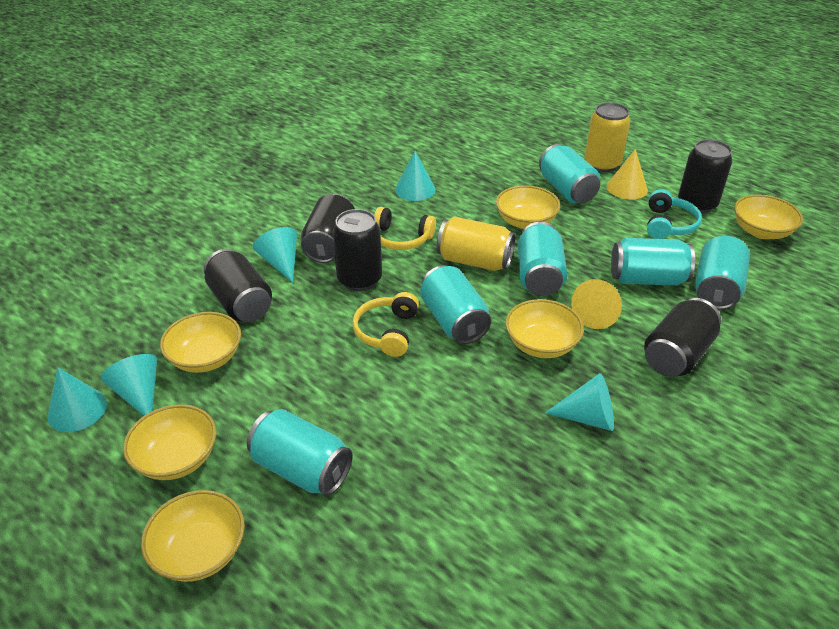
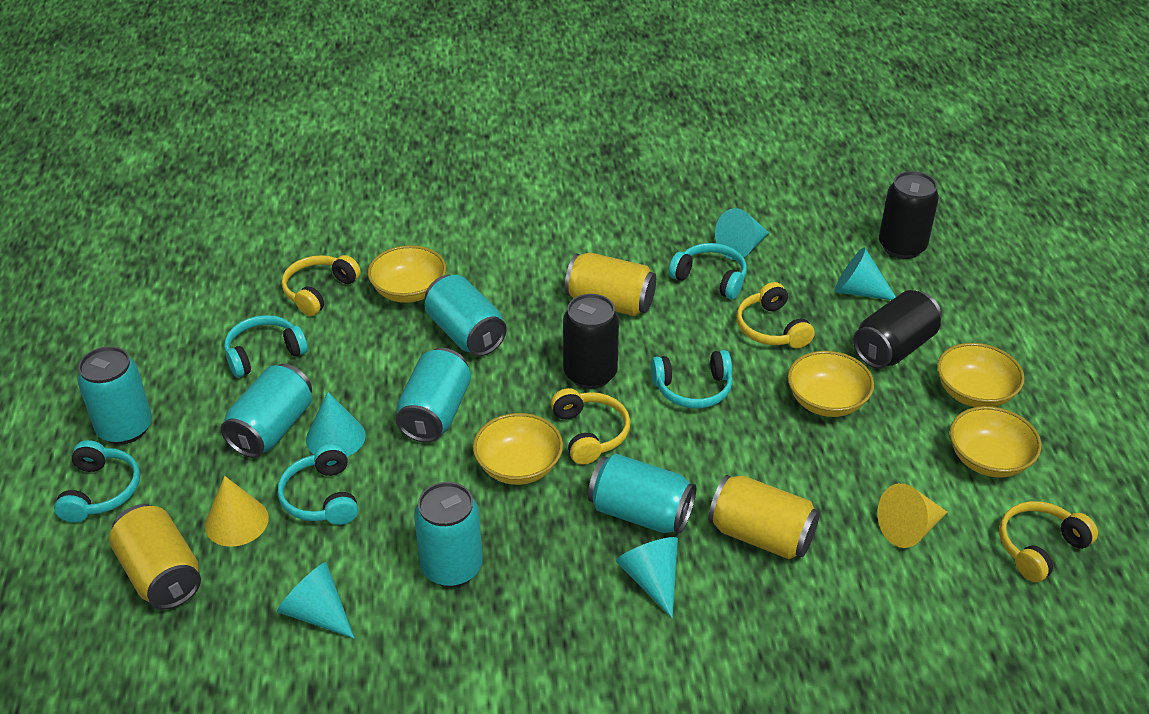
black can: 5 -> 3
turquoise headphones: 1 -> 5
yellow bowl: 6 -> 5
yellow can: 2 -> 3
yellow headphones: 2 -> 4

